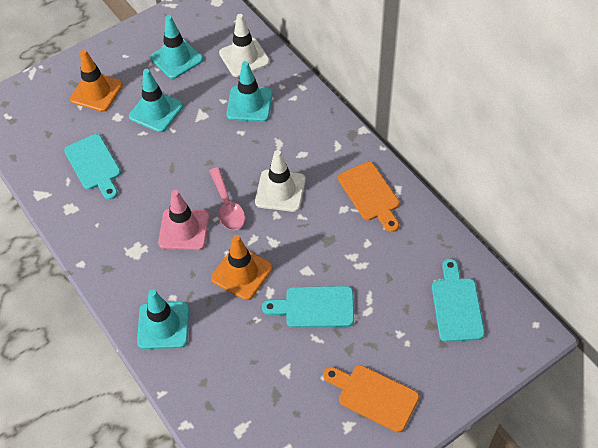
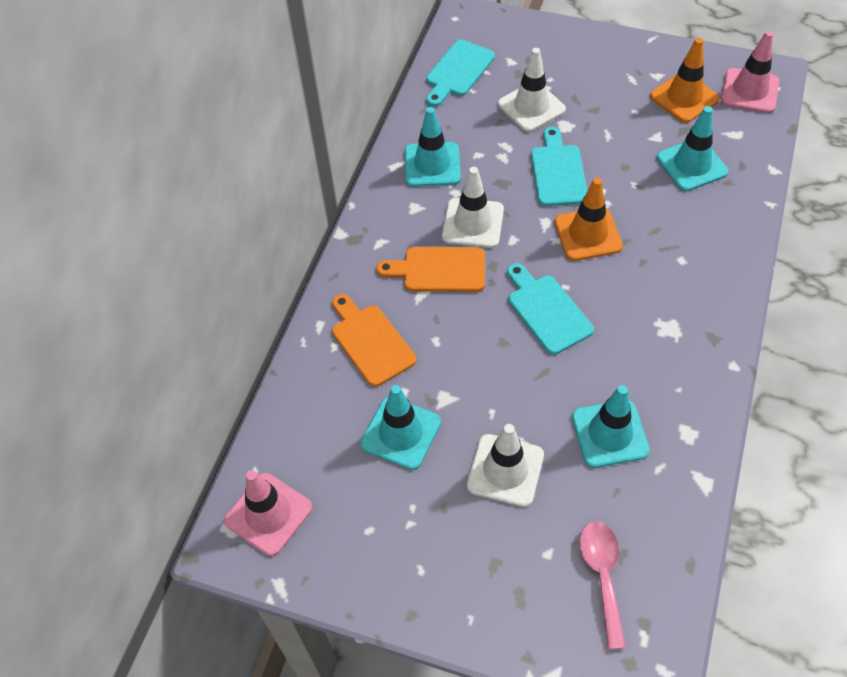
pink traffic cone: 1 -> 2
white traffic cone: 2 -> 3

